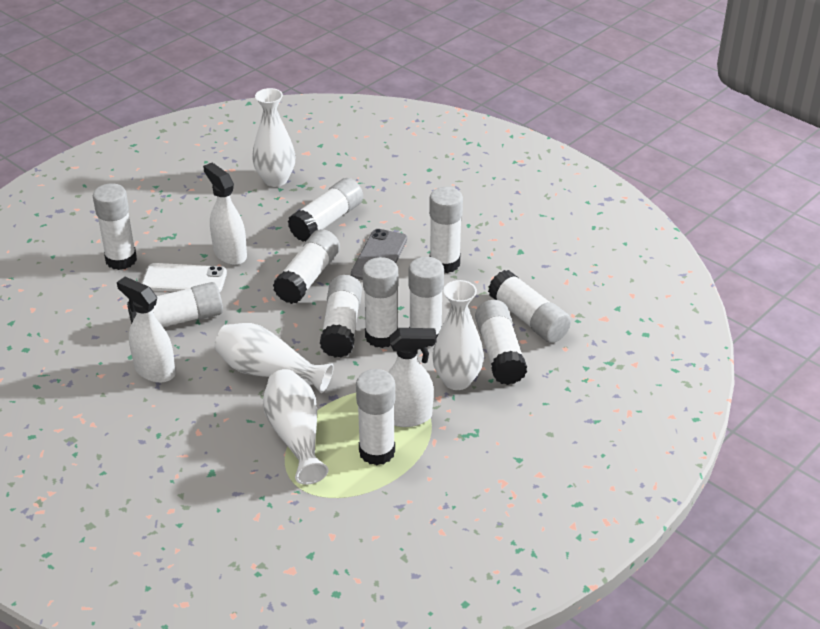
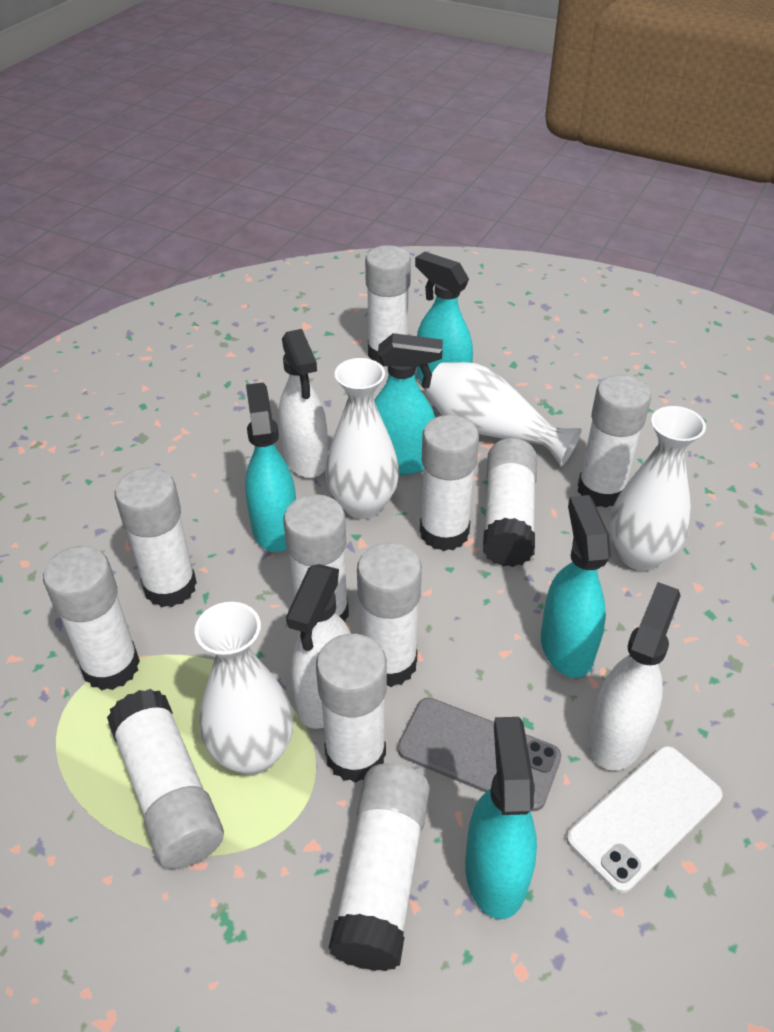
turquoise spray bottle: 0 -> 5

